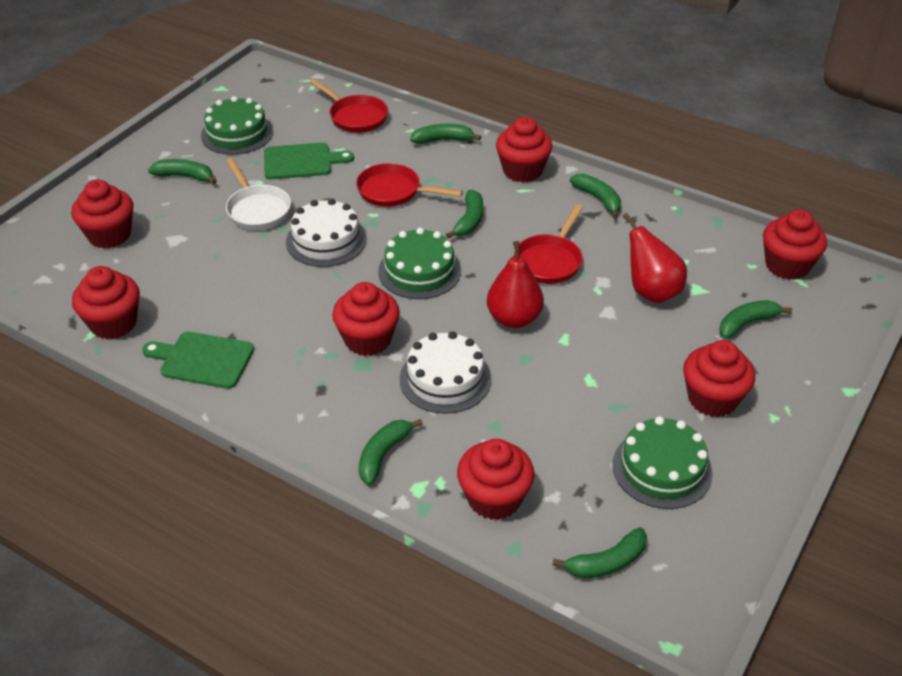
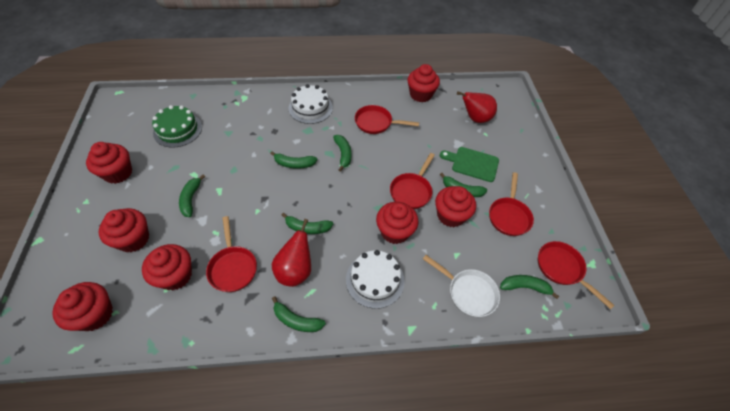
green cake: 3 -> 1
green cutting board: 2 -> 1
red pan: 3 -> 5

